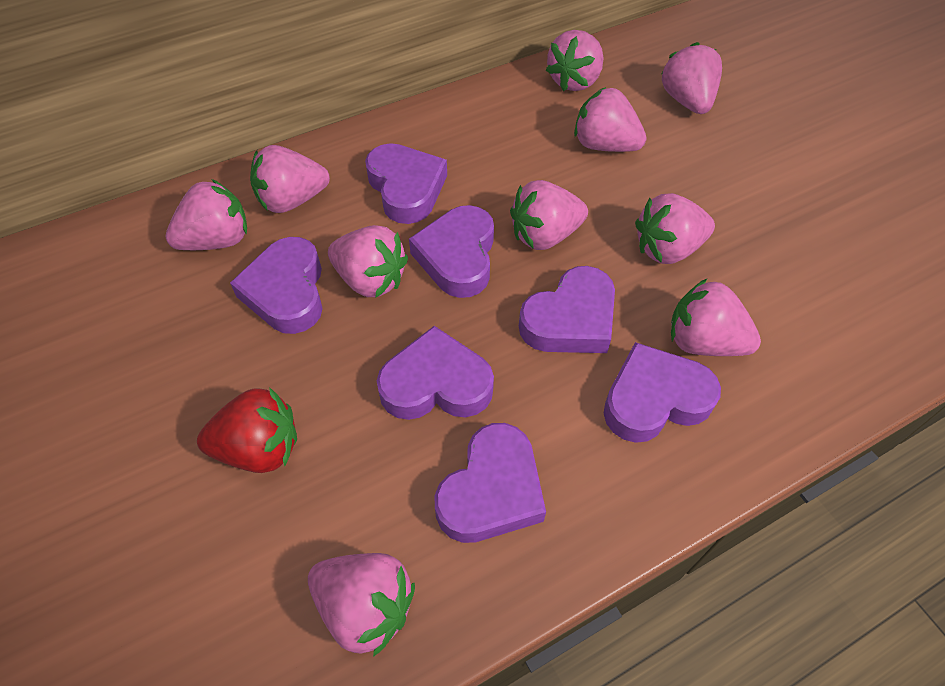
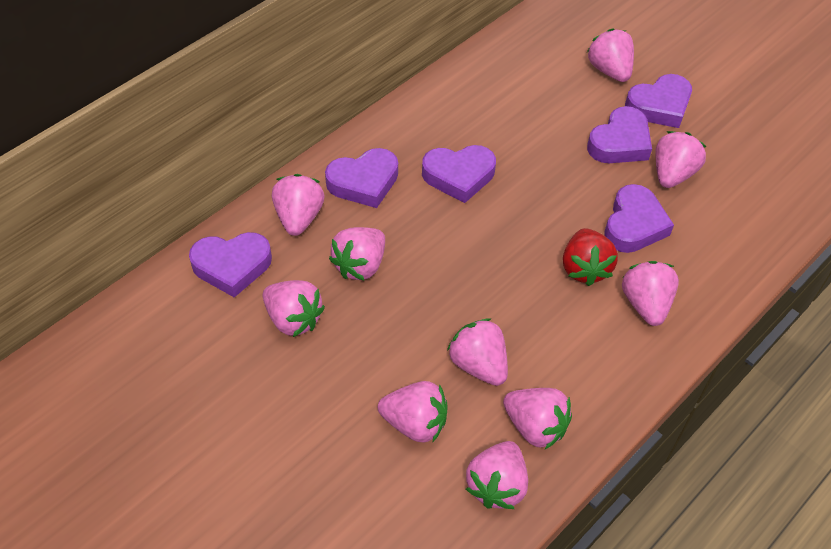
purple heart: 7 -> 6

